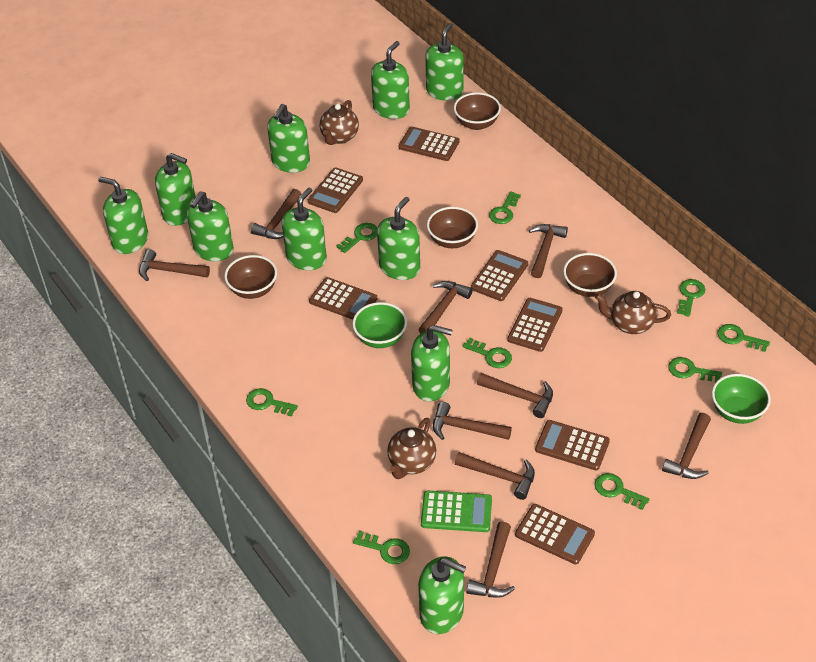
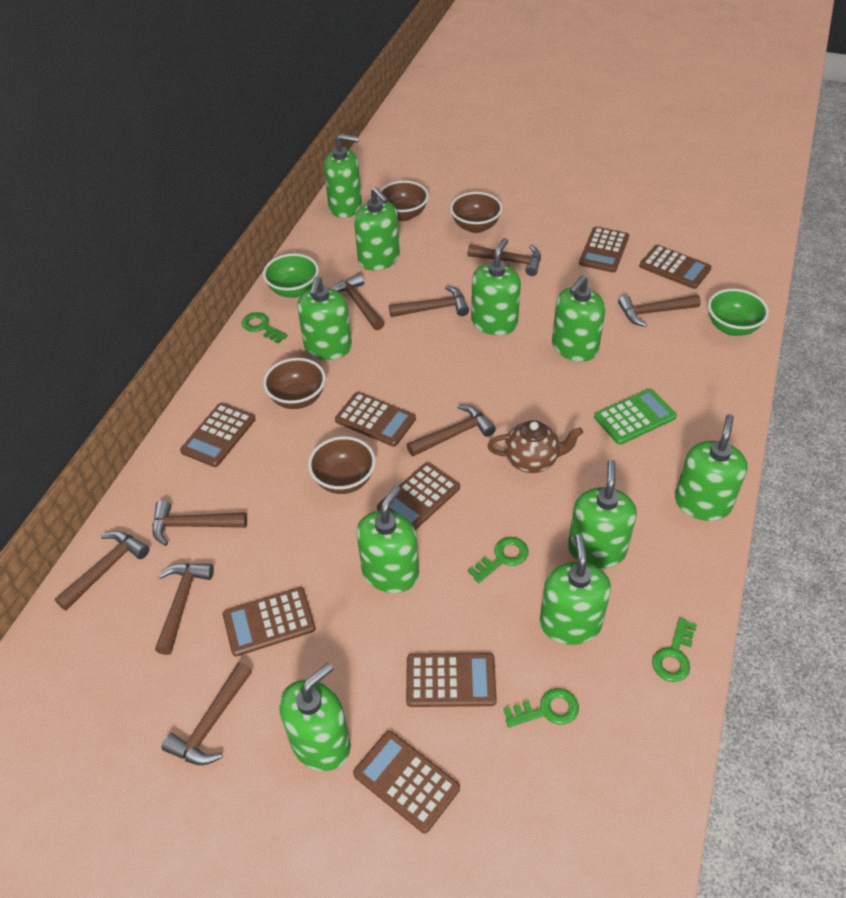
brown calculator: 7 -> 8
brown teapot: 3 -> 1
green key: 9 -> 4

